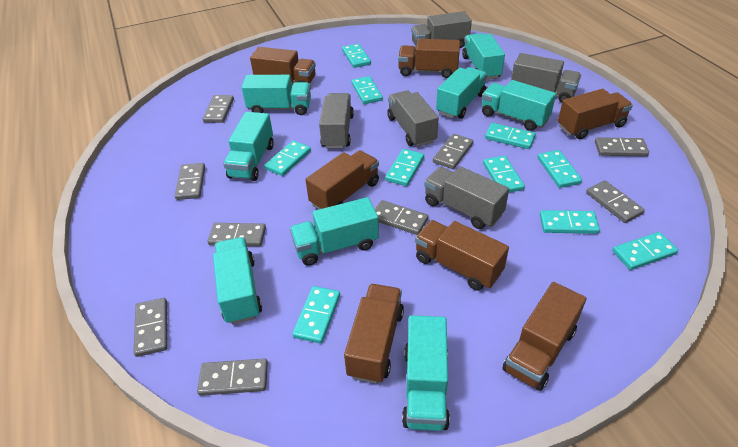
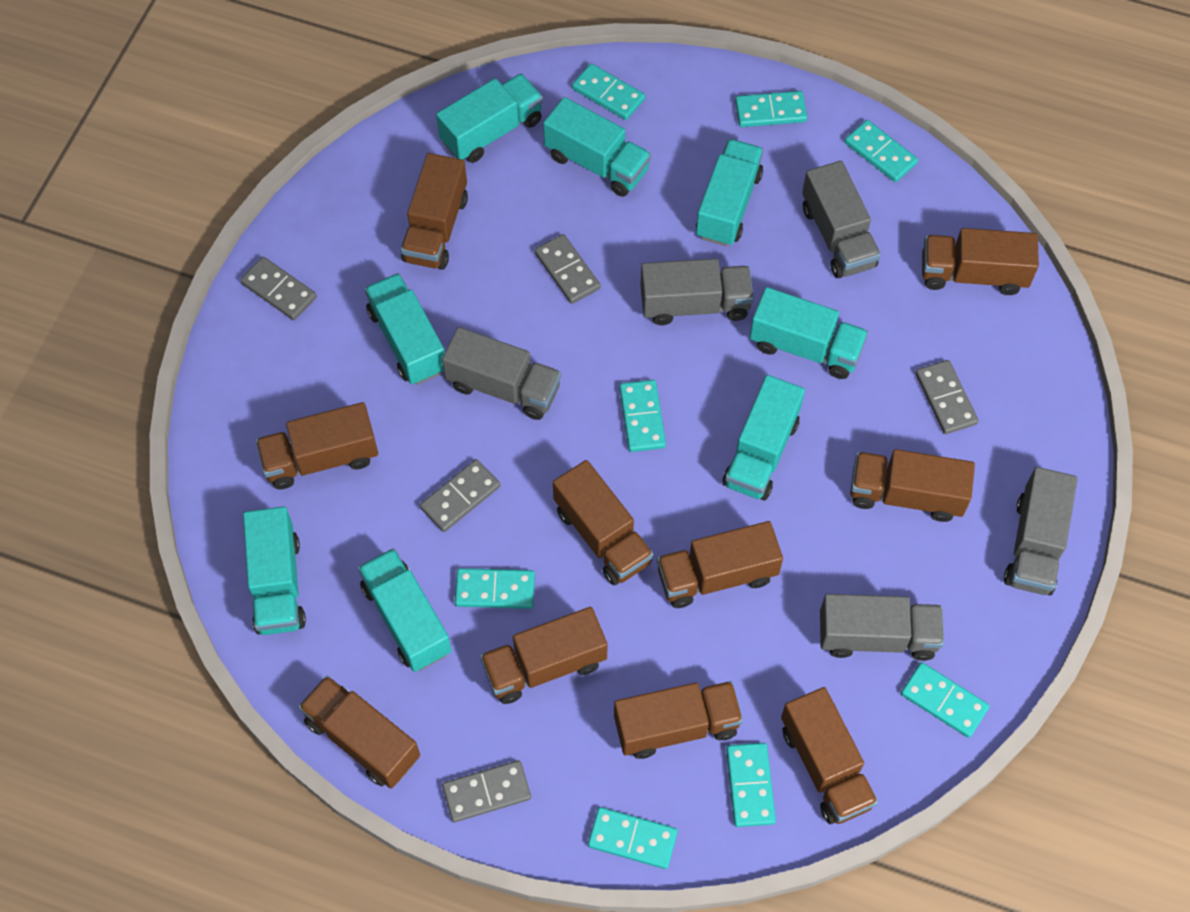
brown truck: 7 -> 10
grey domino: 9 -> 5
turquoise domino: 10 -> 8

